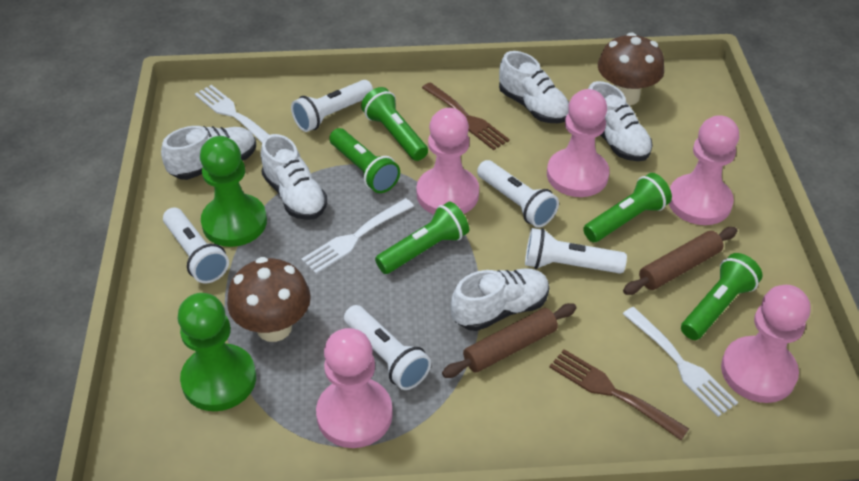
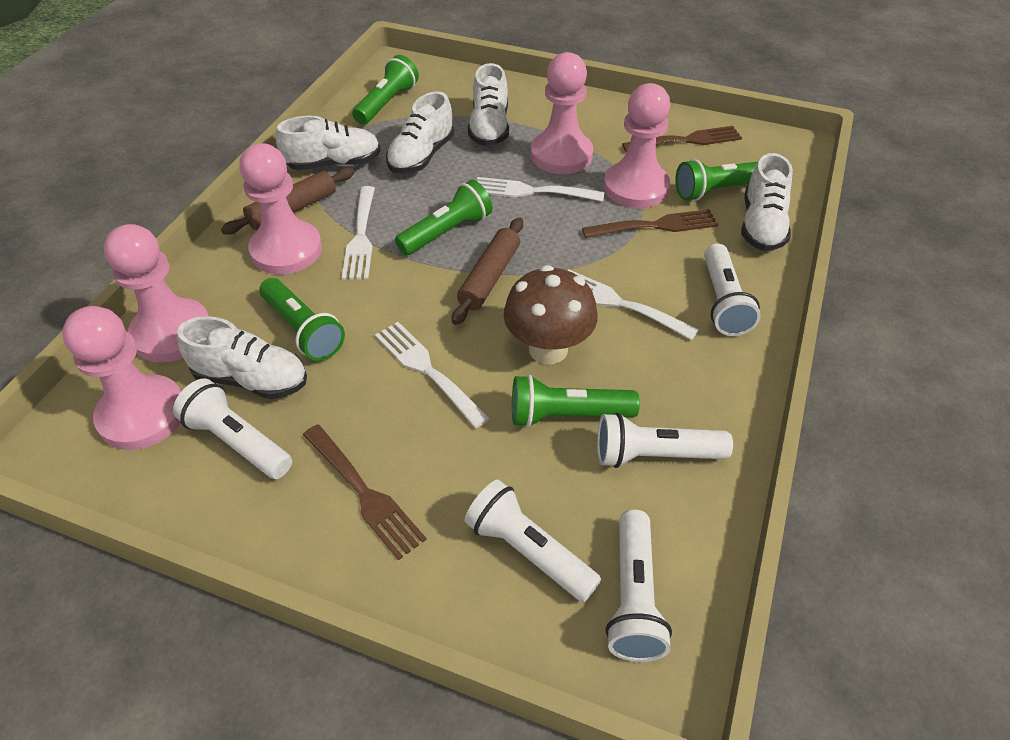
brown fork: 2 -> 3
brown mushroom: 2 -> 1
green pawn: 2 -> 0
white fork: 3 -> 4

